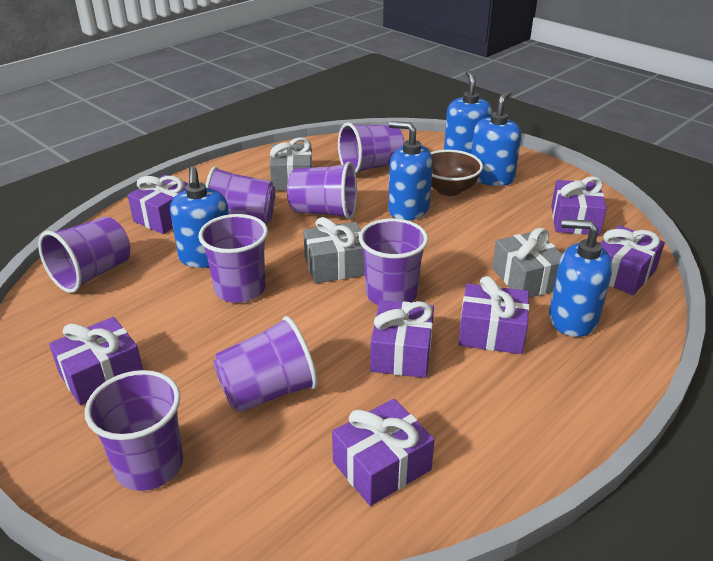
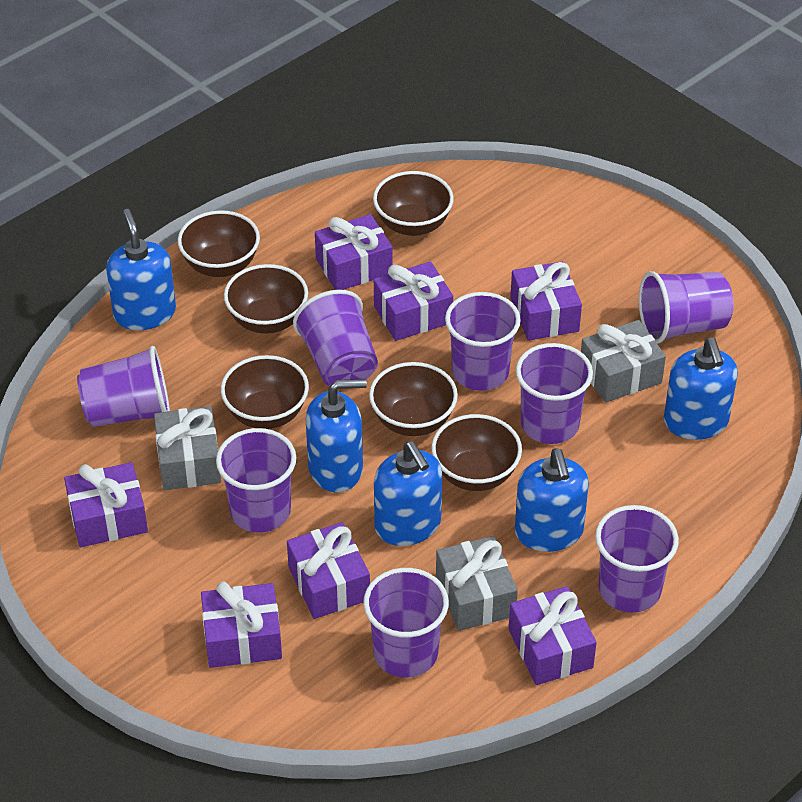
brown bowl: 1 -> 6

